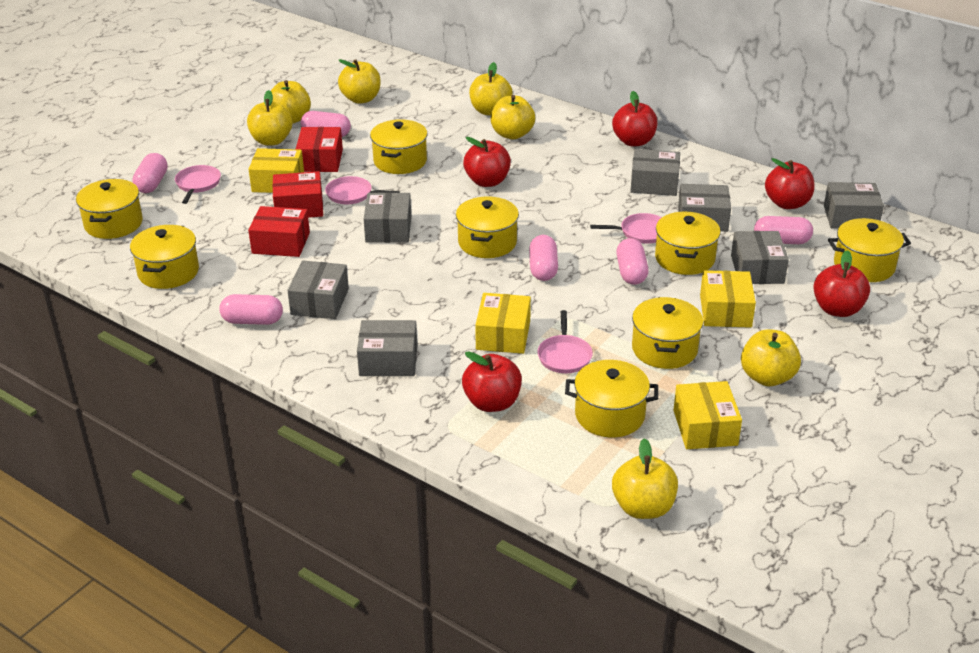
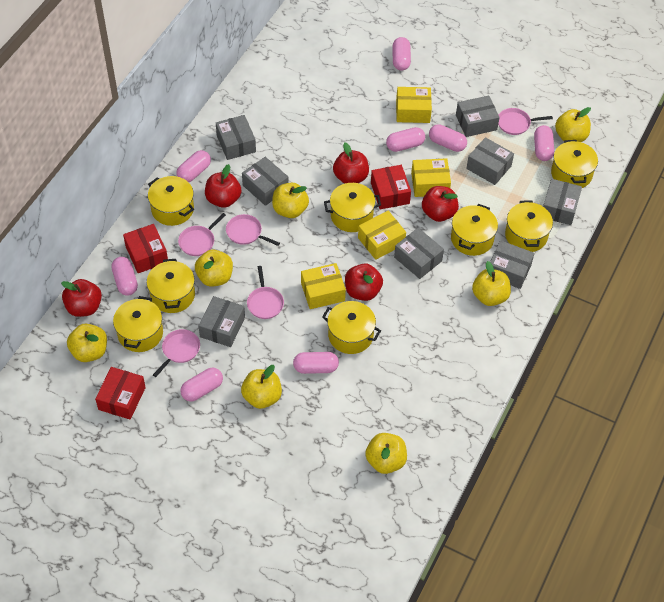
grey box: 7 -> 8
pink capsule: 6 -> 8
pink pan: 4 -> 5

